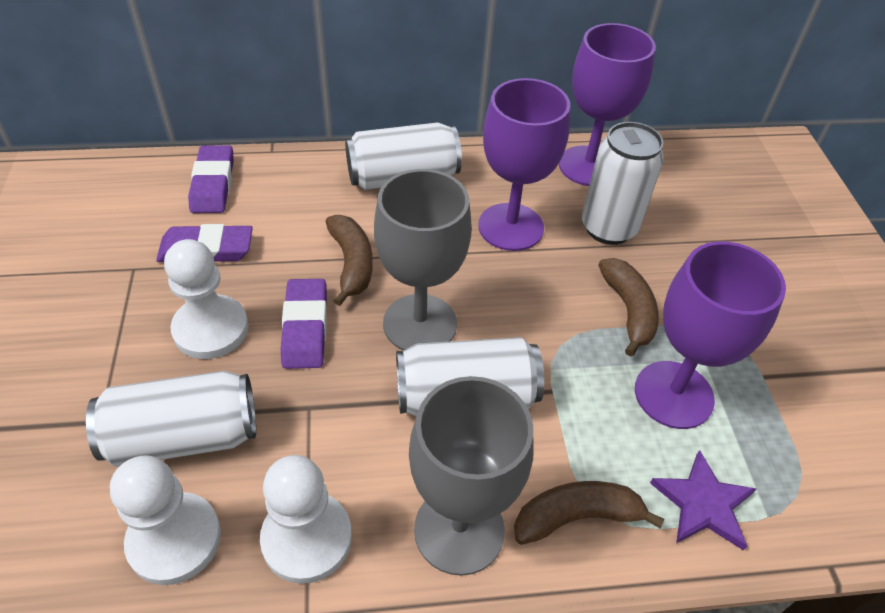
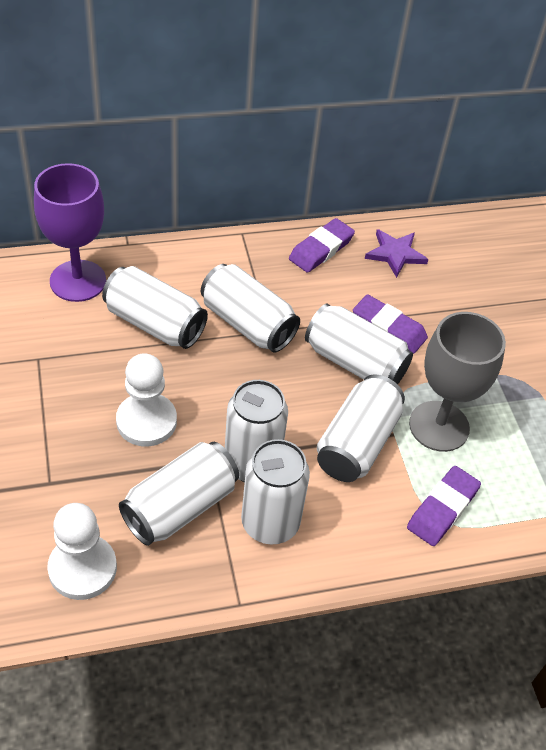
brown banana: 3 -> 0
grey goblet: 2 -> 1
purple goblet: 3 -> 1
white can: 4 -> 7
white pawn: 3 -> 2

